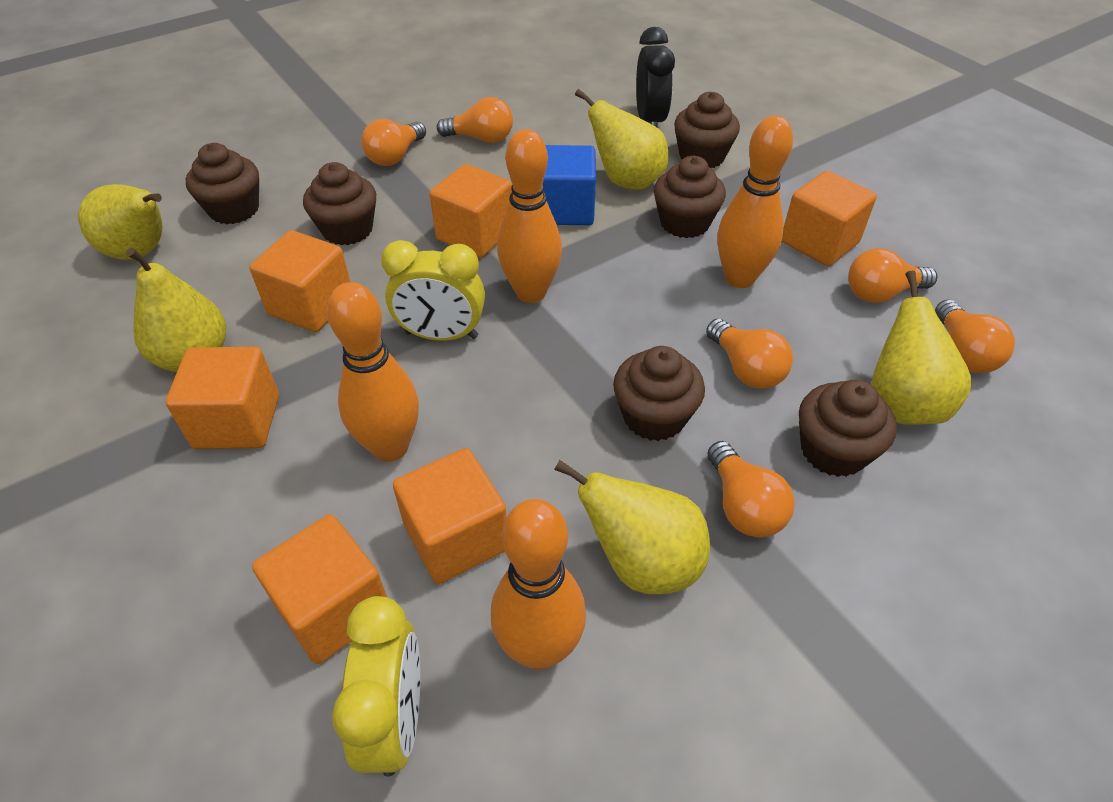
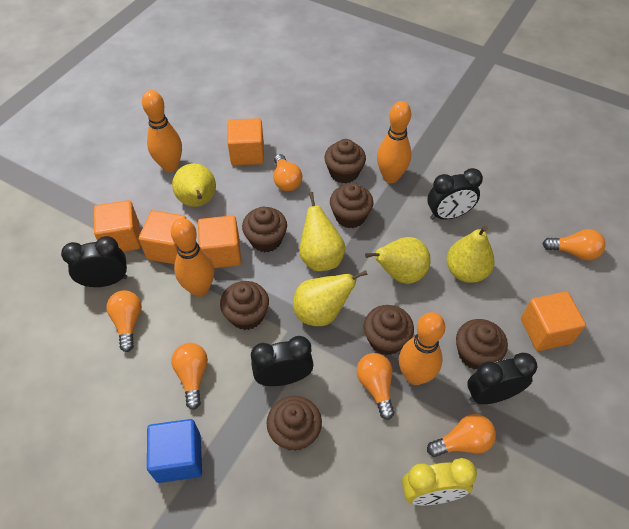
black clock: 1 -> 4
brown cupcake: 6 -> 7
orange cube: 6 -> 5
yellow clock: 2 -> 1

